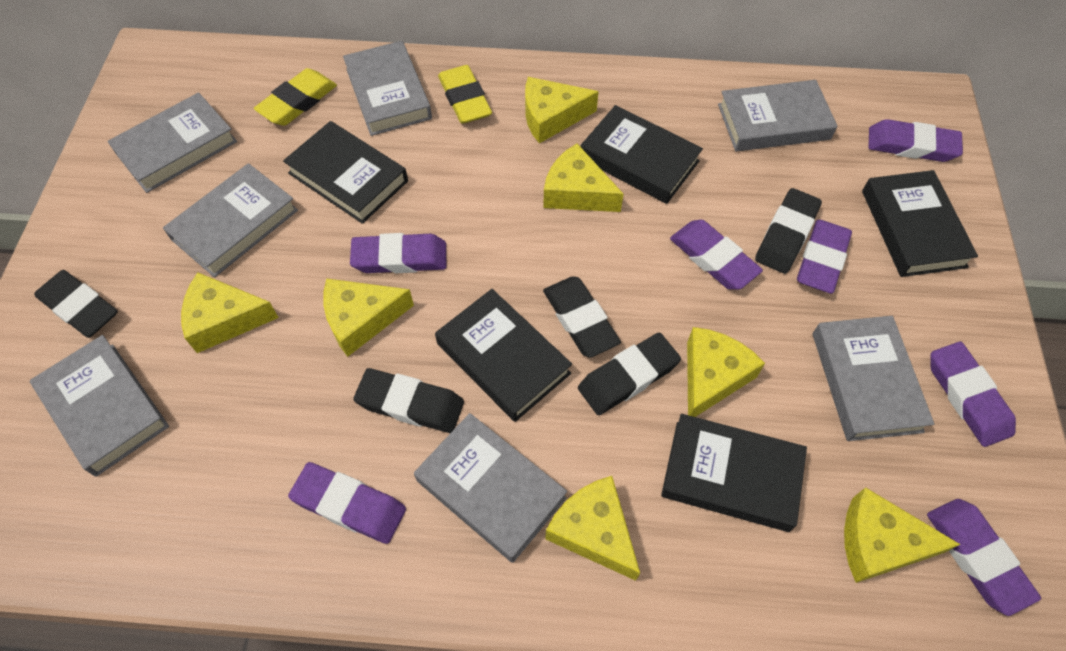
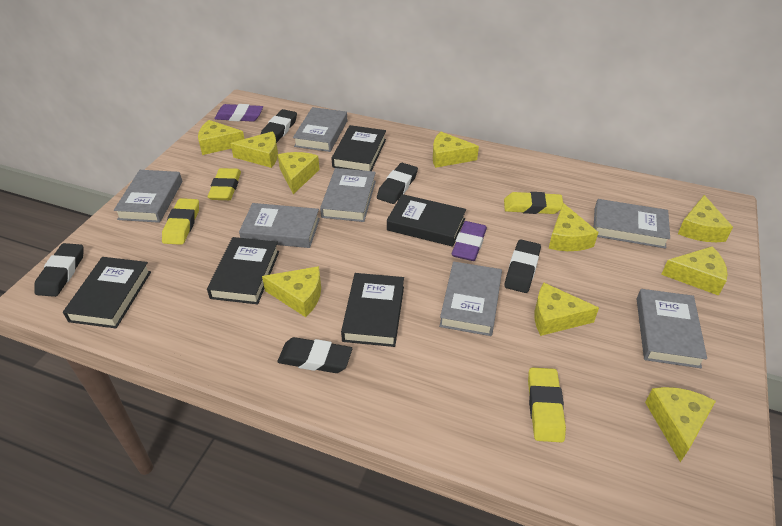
purple eraser: 7 -> 2
yellow cheese: 7 -> 10
yellow eraser: 2 -> 4

